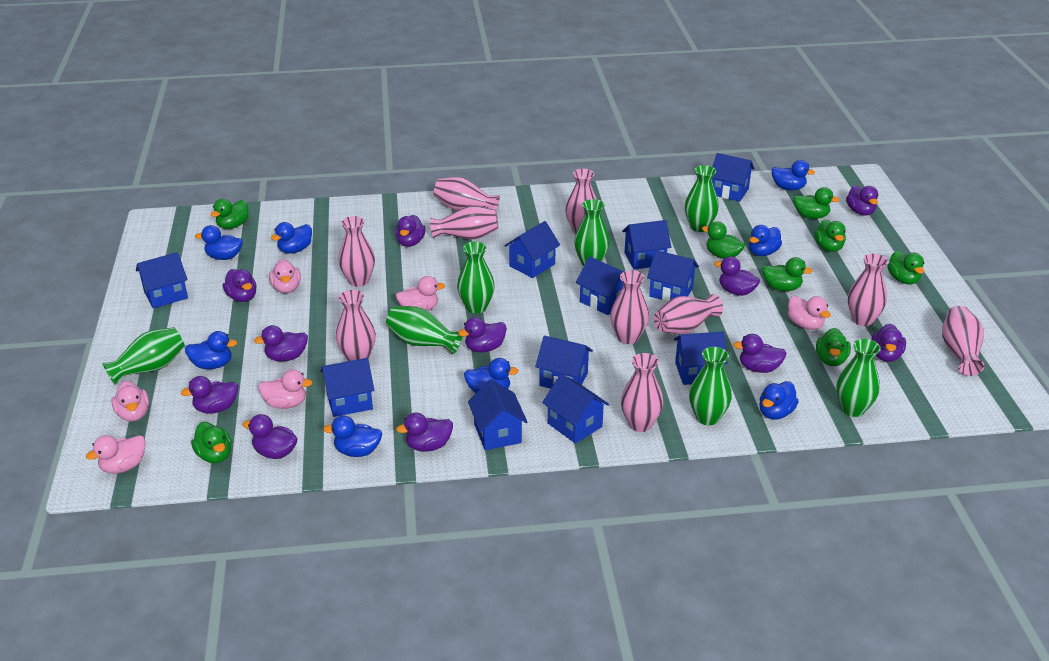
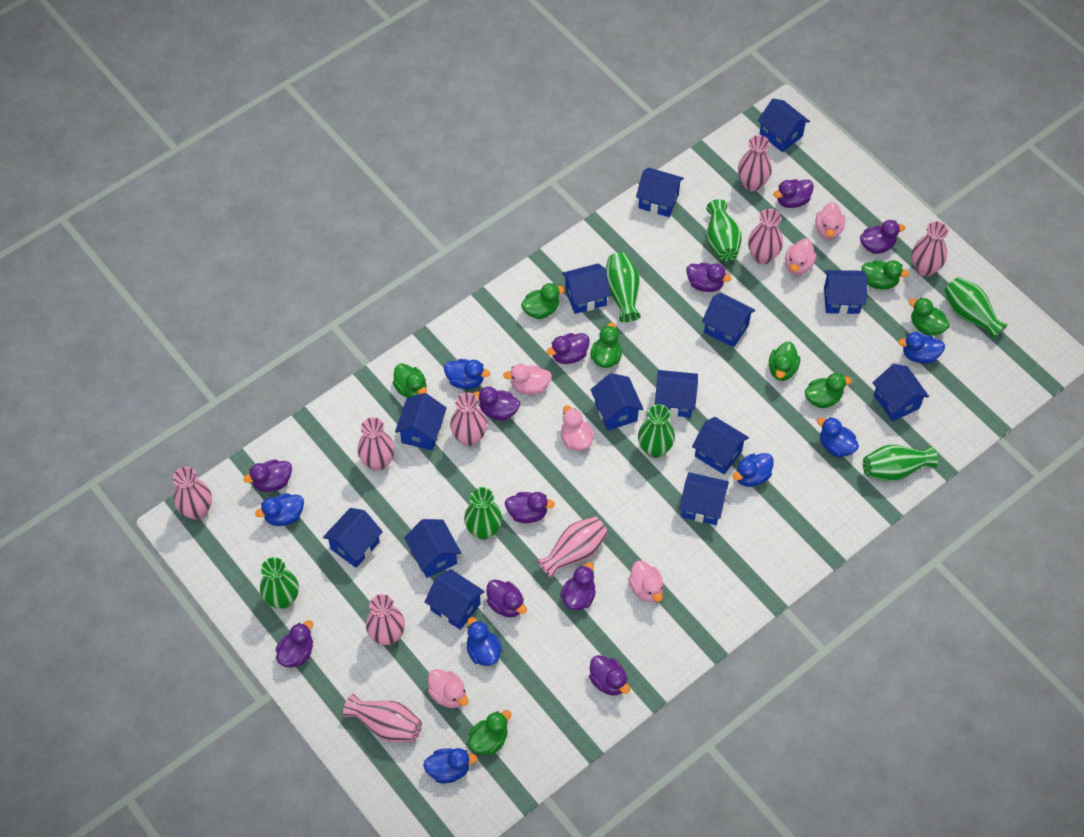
blue duck: 8 -> 7
blue house: 11 -> 14
pink vase: 10 -> 9

